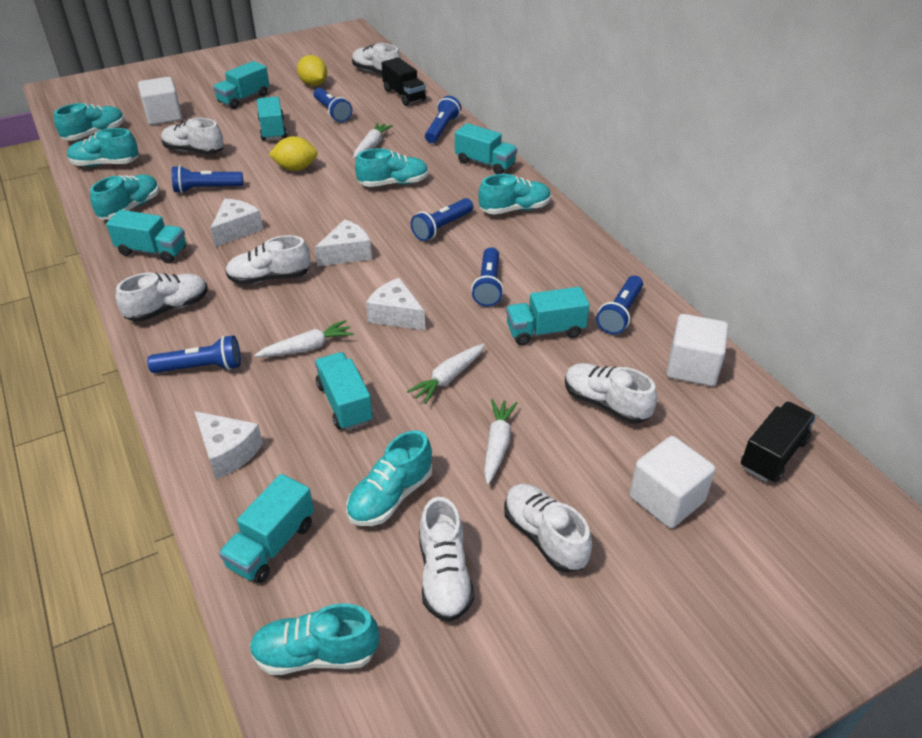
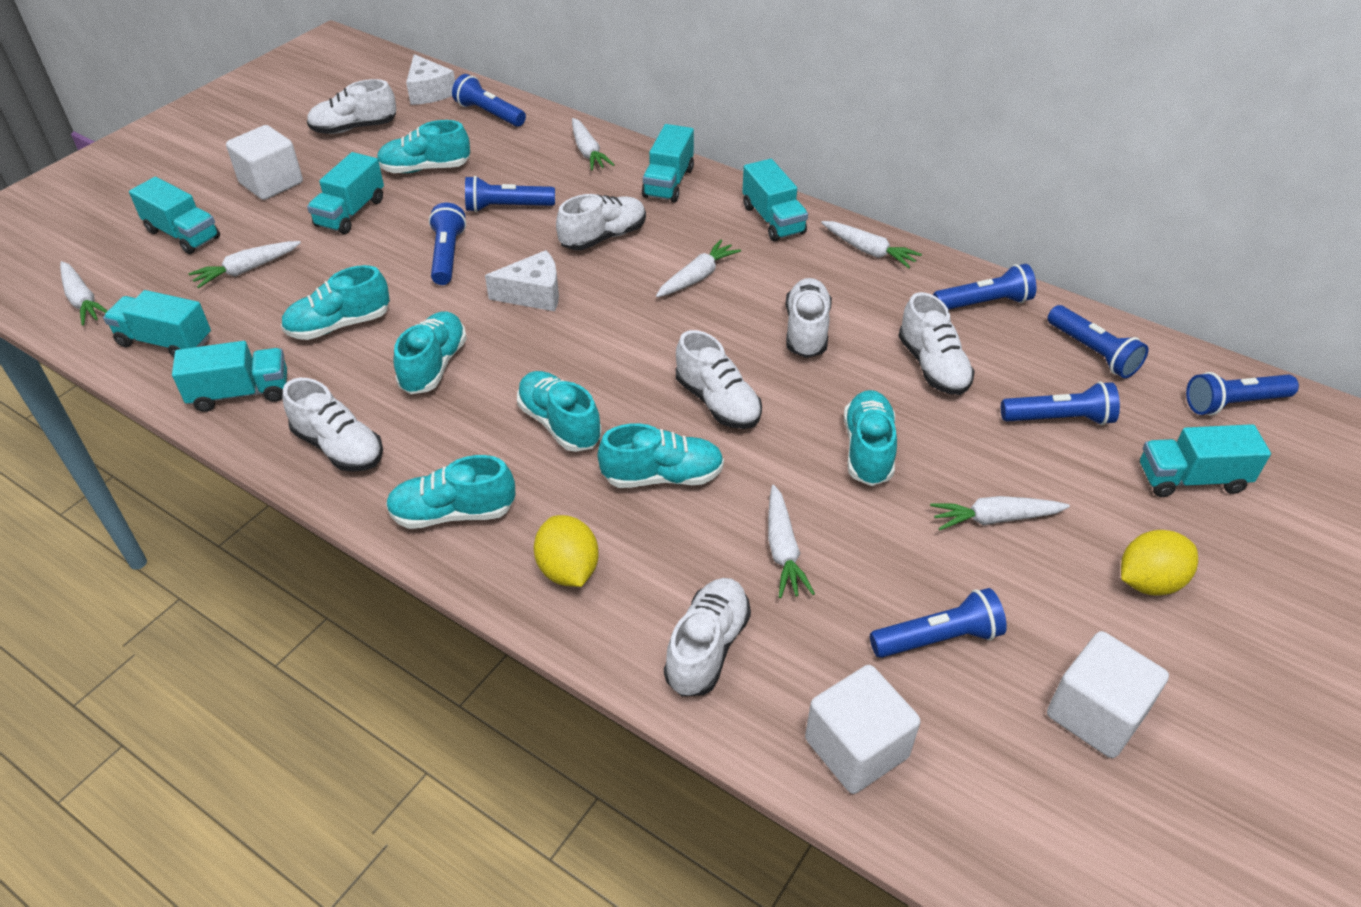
black truck: 2 -> 0
blue flashlight: 7 -> 8
white carrot: 4 -> 7
white cheese: 4 -> 2

